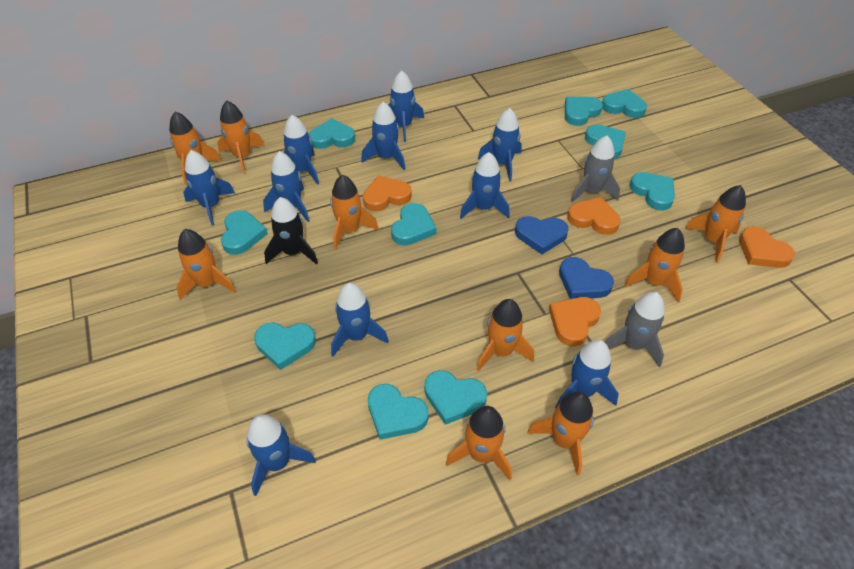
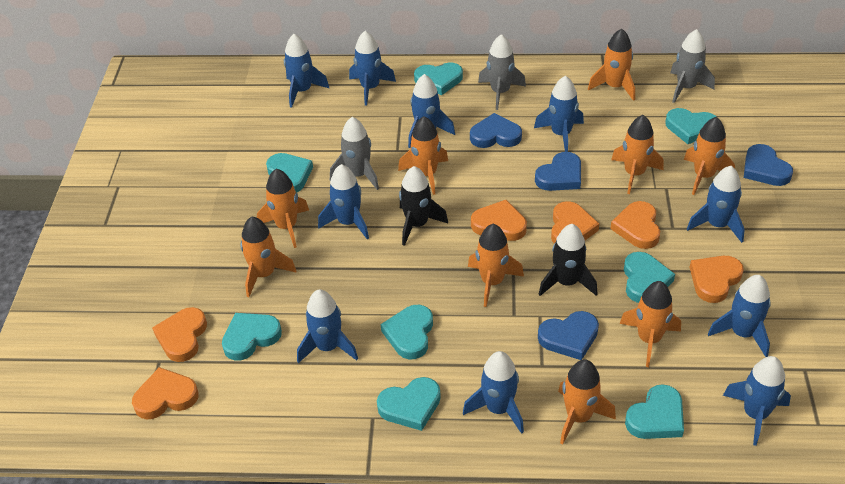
black rocket: 1 -> 2
blue heart: 2 -> 4
grey rocket: 2 -> 3
orange heart: 4 -> 6
turquoise heart: 10 -> 8

